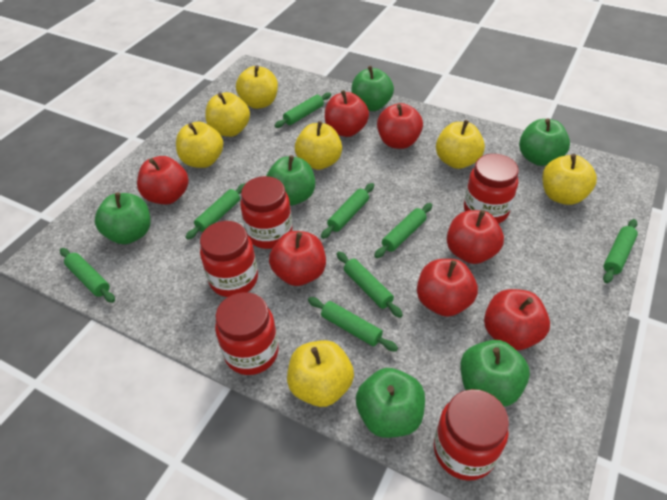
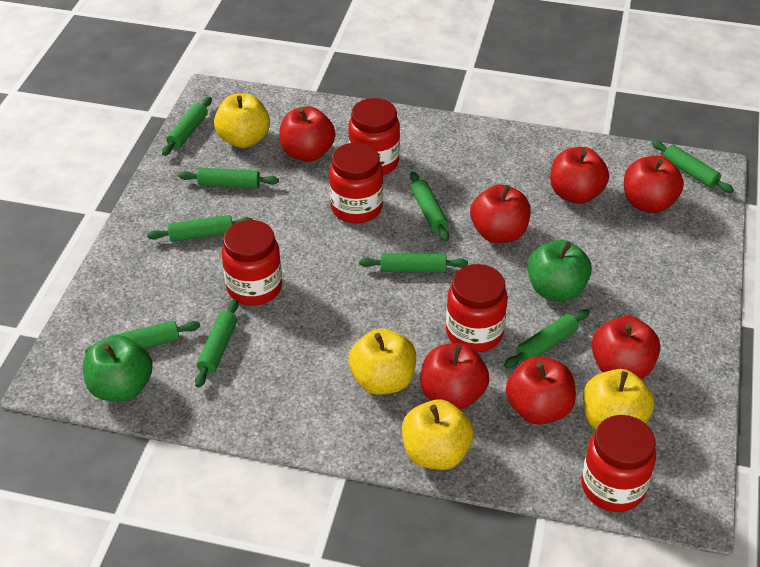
green apple: 6 -> 2
green rolling pin: 8 -> 9
yellow apple: 7 -> 4

